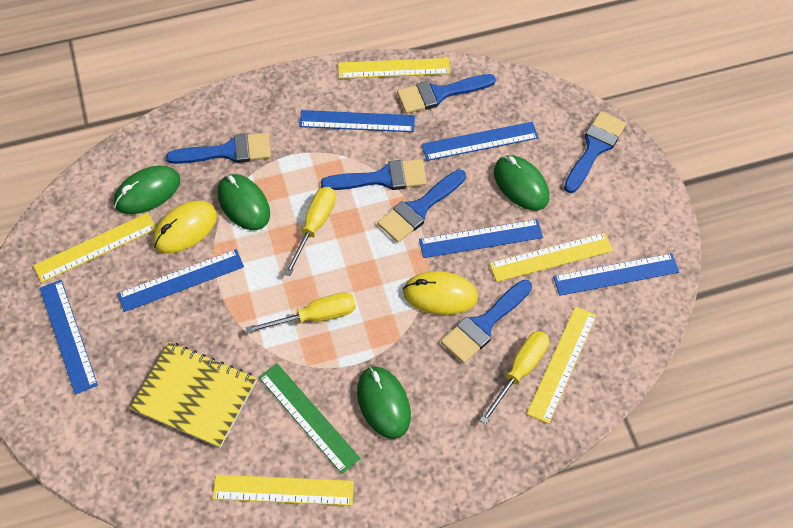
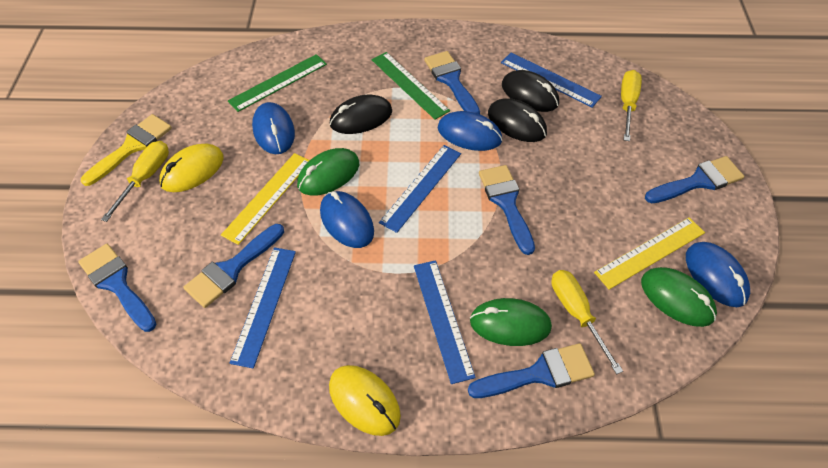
black mouse: 0 -> 3
blue mouse: 0 -> 4
blue ruler: 6 -> 4
green mouse: 4 -> 3
green ruler: 1 -> 2
yellow brush: 0 -> 1
yellow notebook: 1 -> 0
yellow ruler: 5 -> 2

